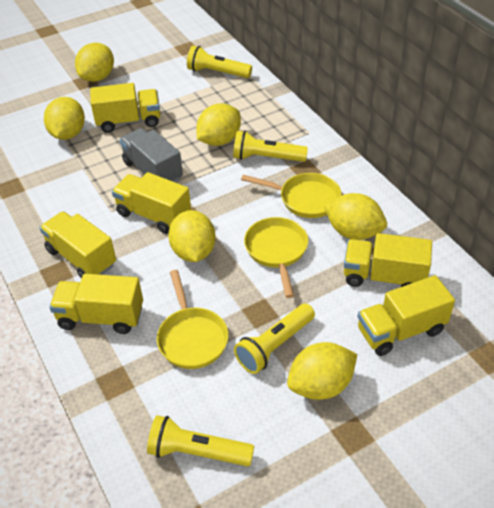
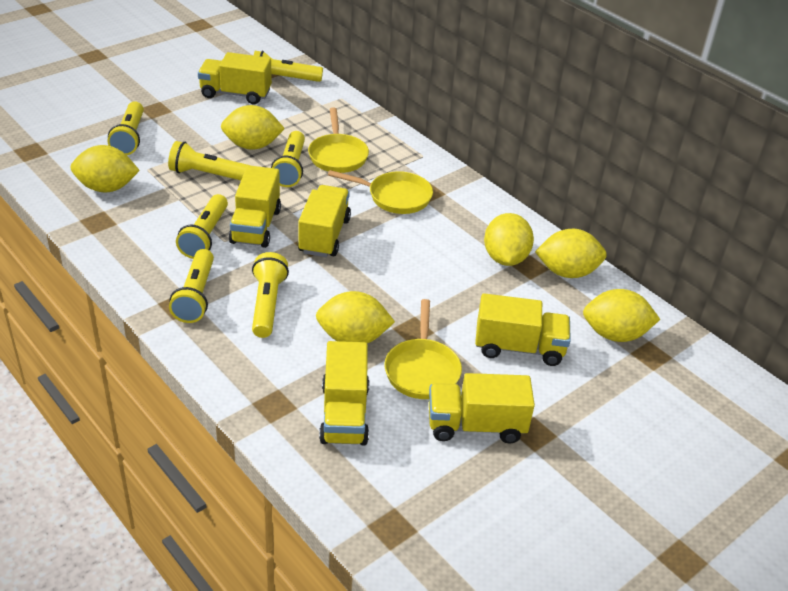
grey truck: 1 -> 0
yellow flashlight: 4 -> 7

